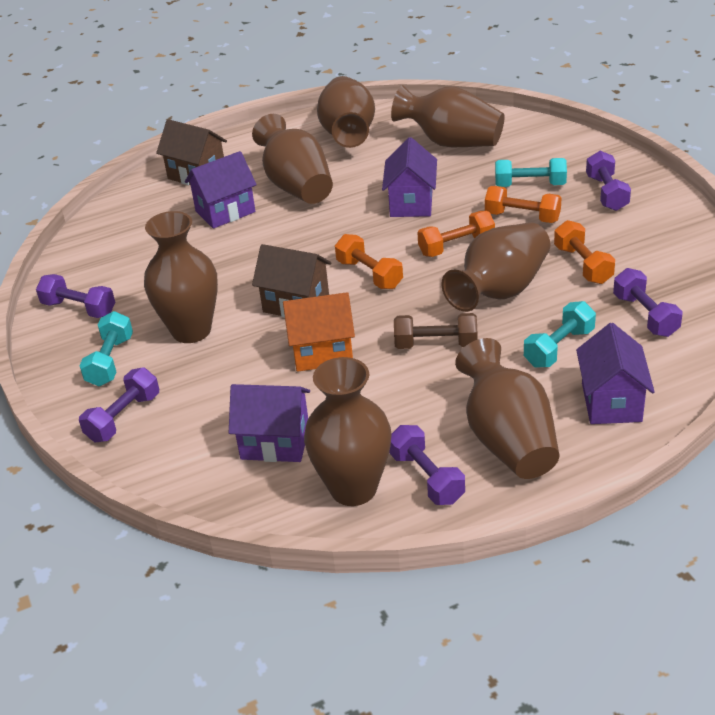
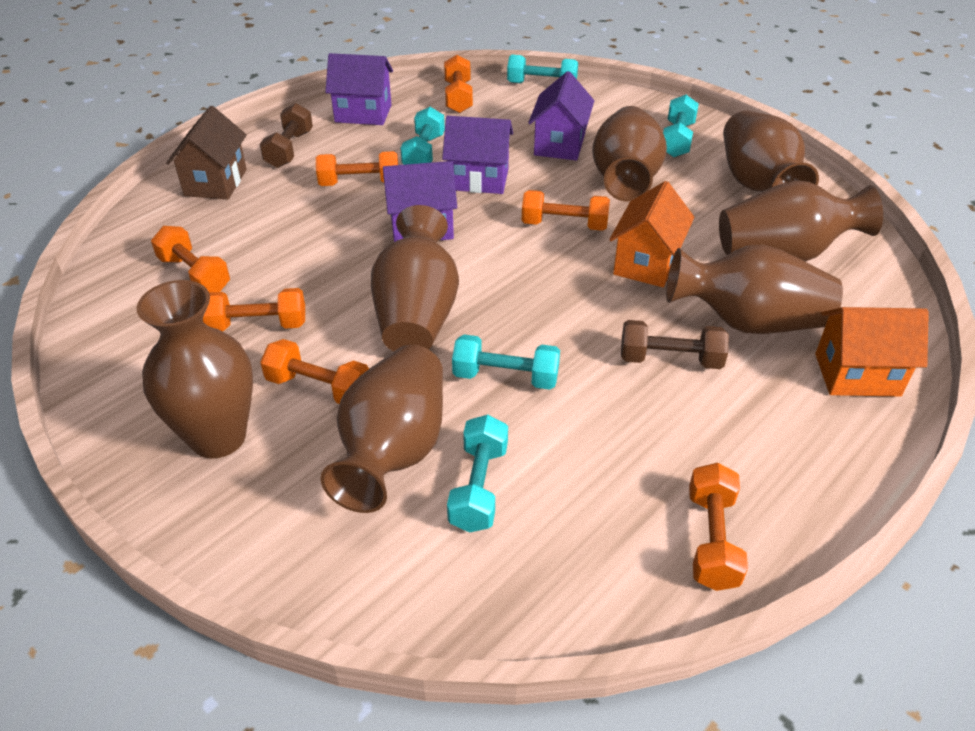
brown dumbbell: 1 -> 2
brown house: 2 -> 1
orange dumbbell: 4 -> 7
orange house: 1 -> 2
purple dumbbell: 5 -> 0
turquoise dumbbell: 3 -> 5

